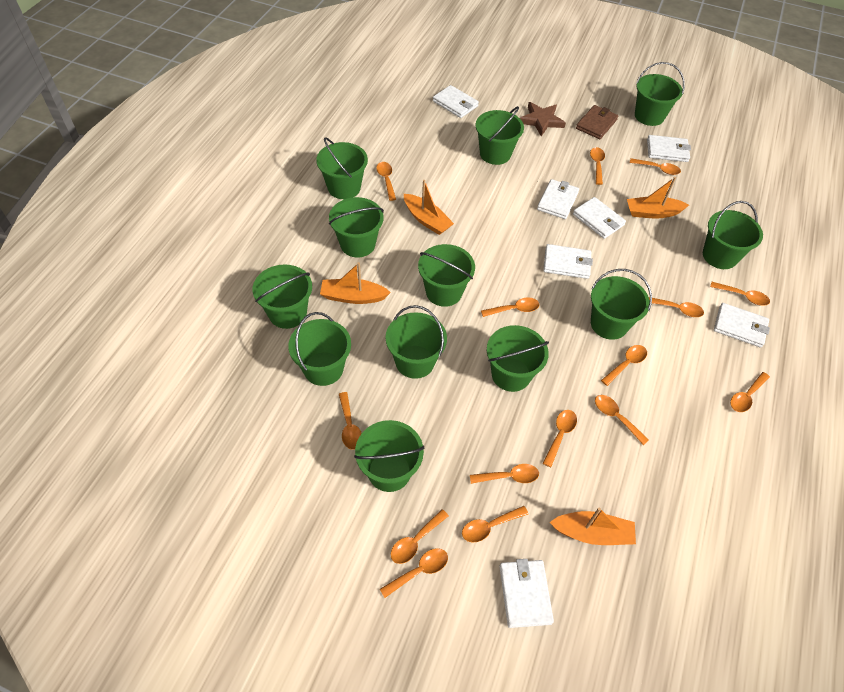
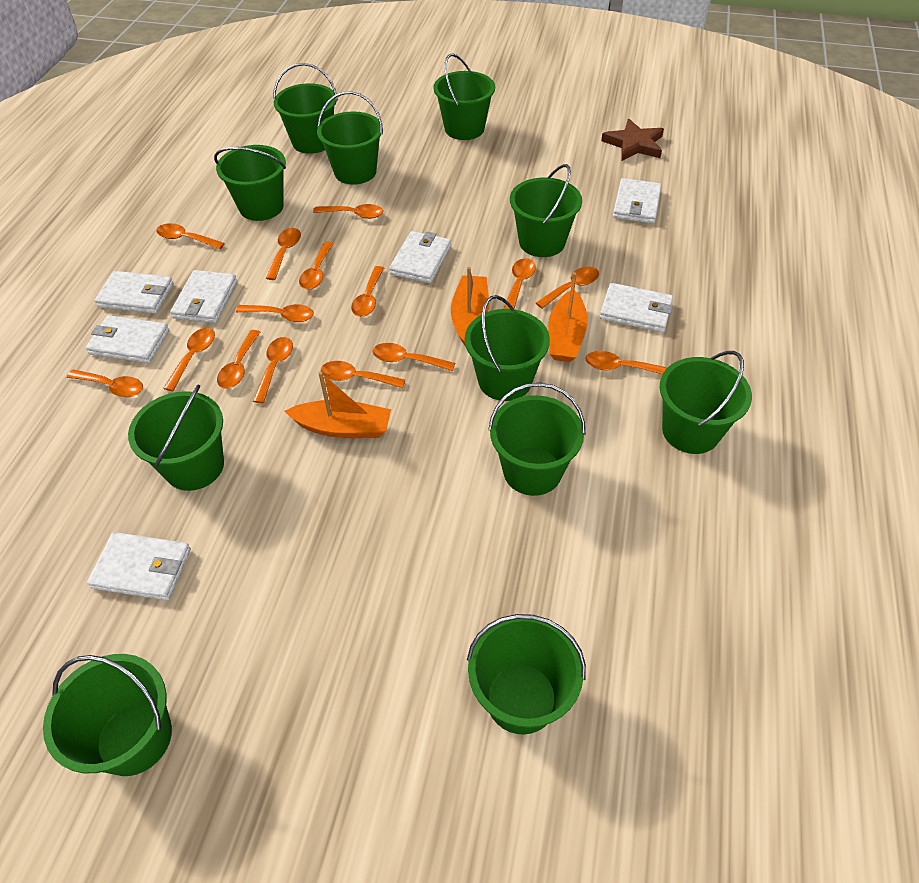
brown wallet: 1 -> 0
green bucket: 12 -> 11
orange boat: 4 -> 3

